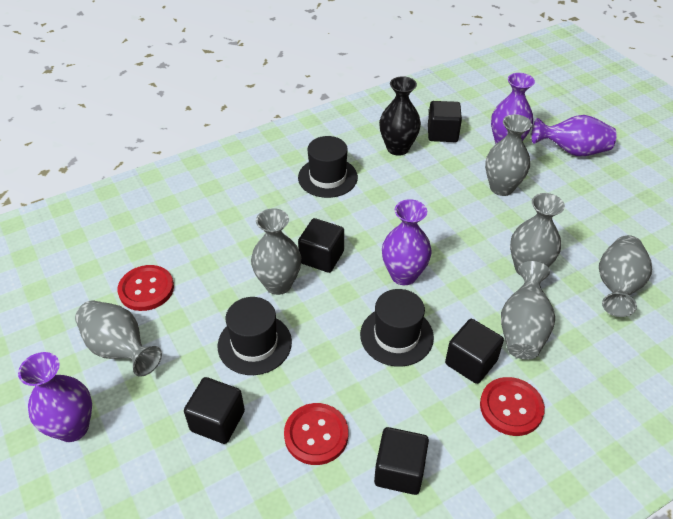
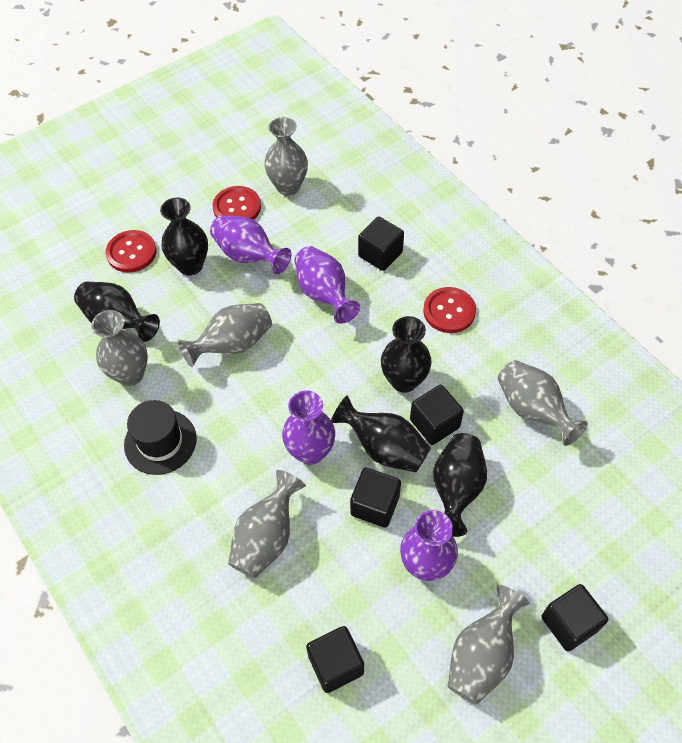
black hat: 3 -> 1
black vase: 1 -> 5

